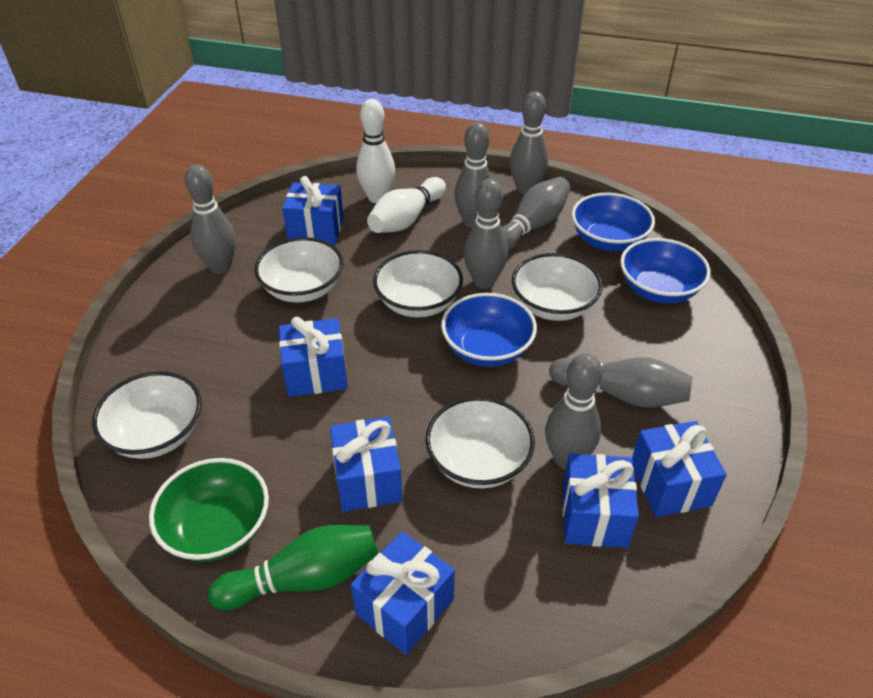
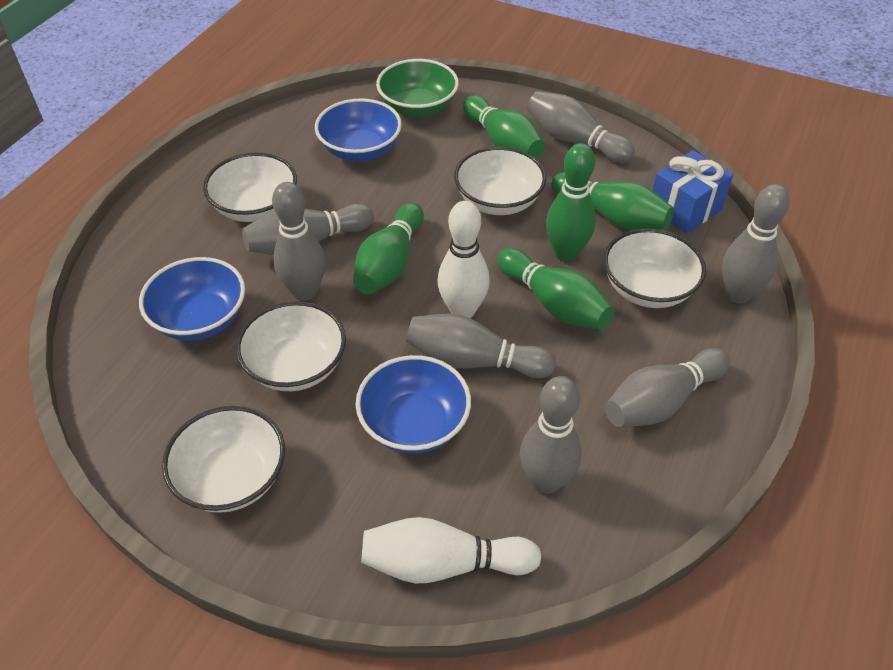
blue gift: 6 -> 1
green bowling pin: 1 -> 5

